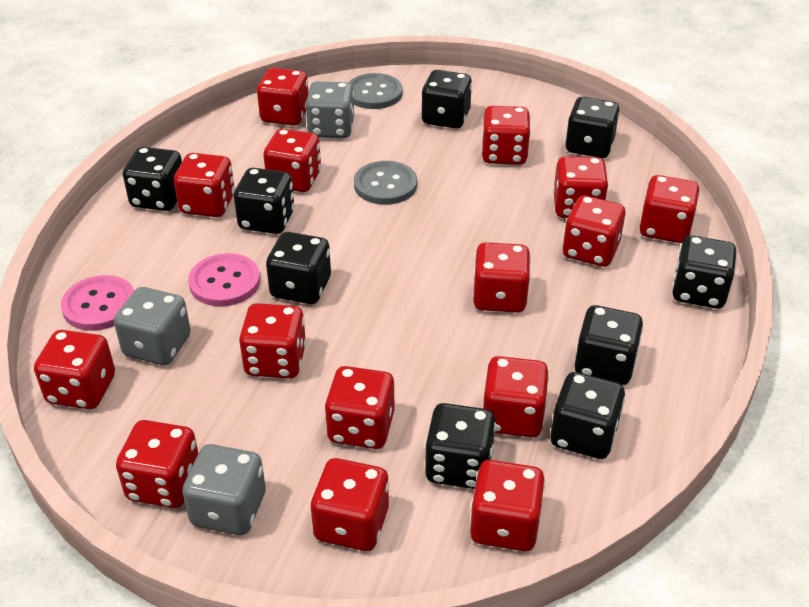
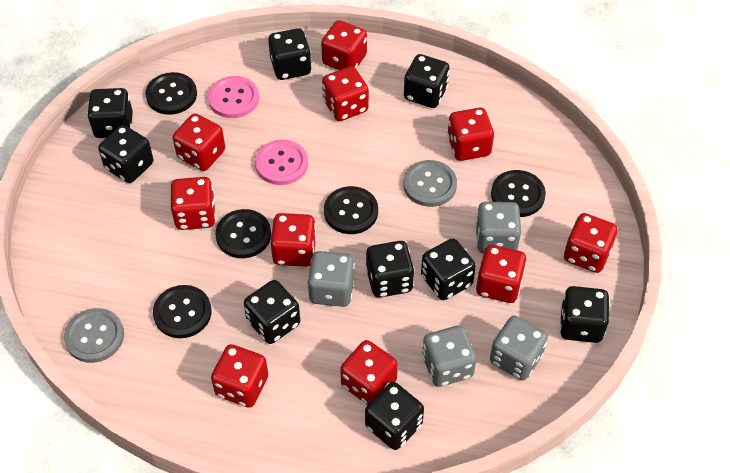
black button: 0 -> 5
grey dice: 3 -> 4
red dice: 15 -> 10

